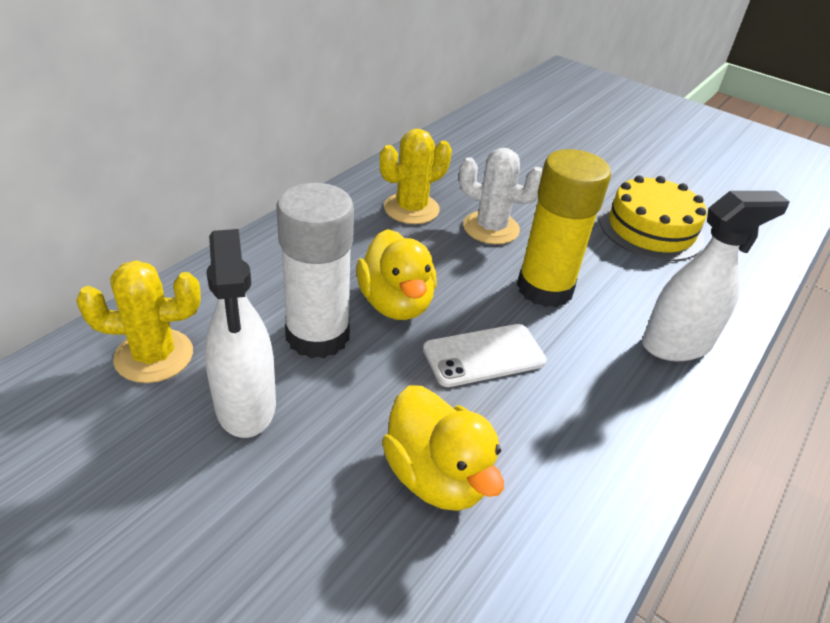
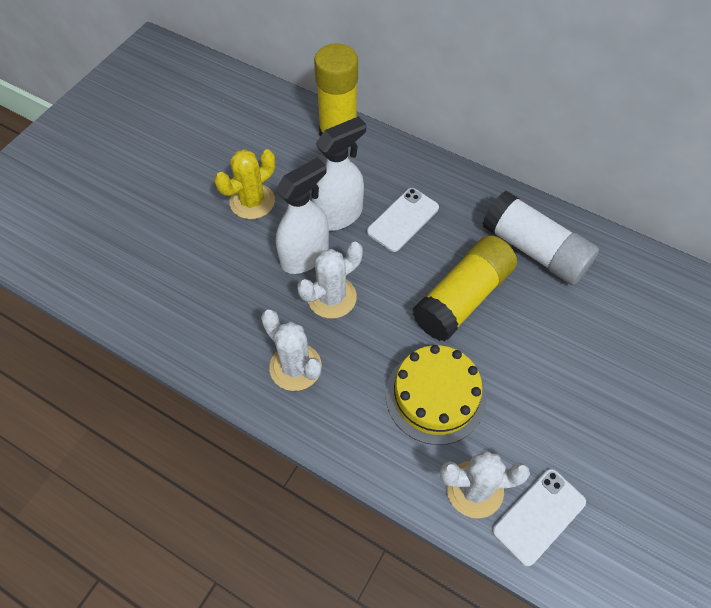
white cactus: 1 -> 3
white phone: 1 -> 2
yellow cactus: 2 -> 1
yellow duck: 2 -> 0
yellow glue stick: 1 -> 2

